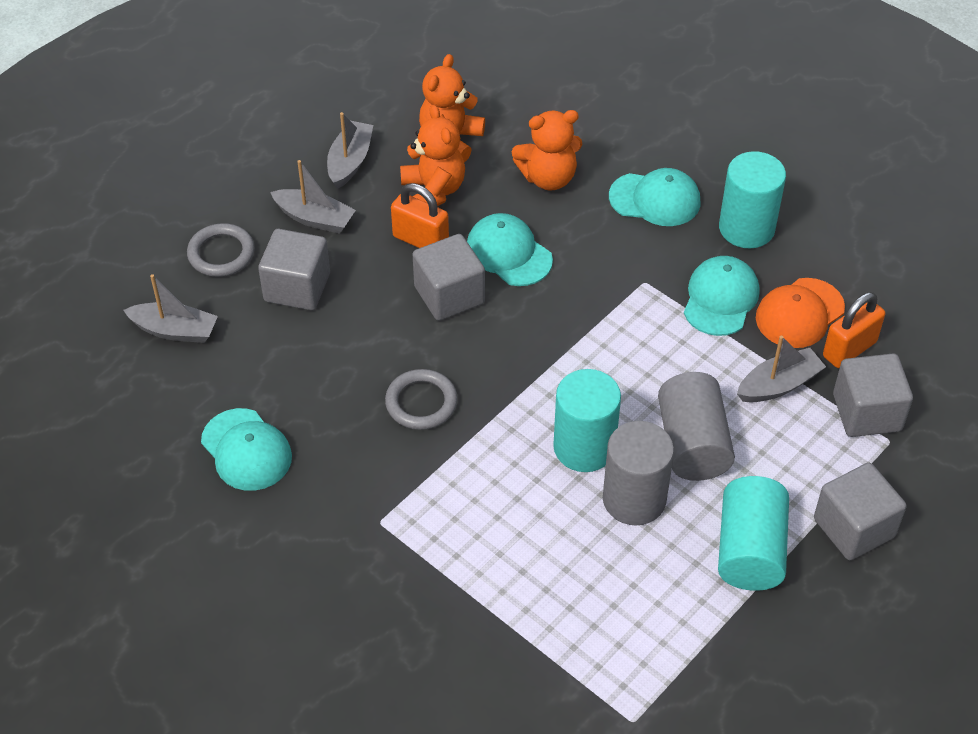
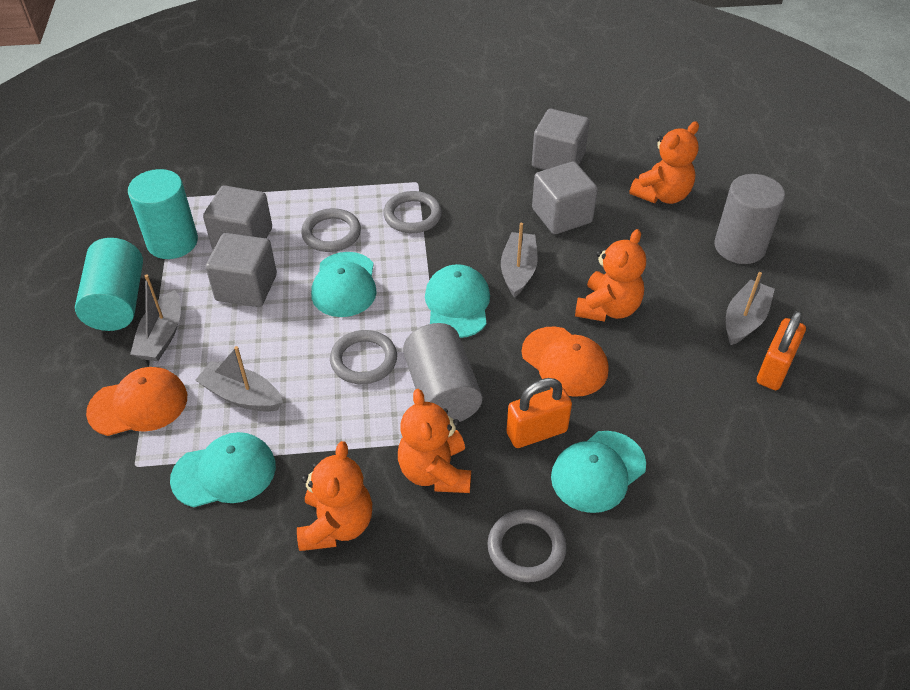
grey ring: 2 -> 4
orange cap: 1 -> 2
orange teddy bear: 3 -> 4
turquoise cylinder: 3 -> 2

